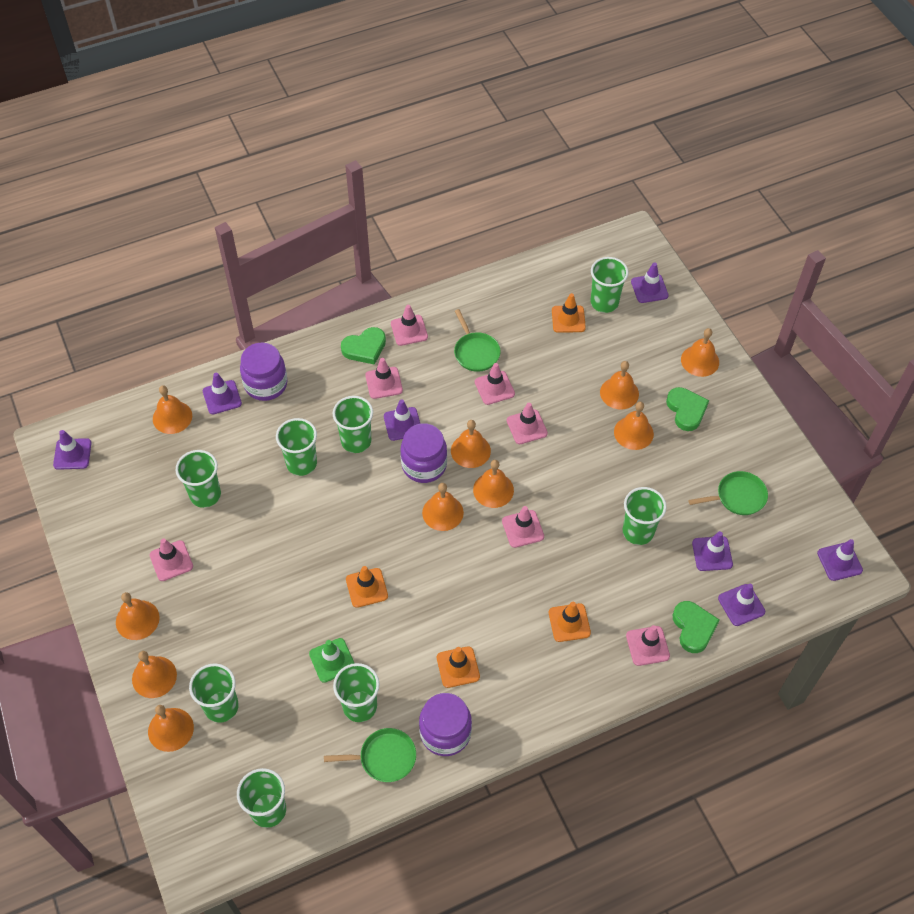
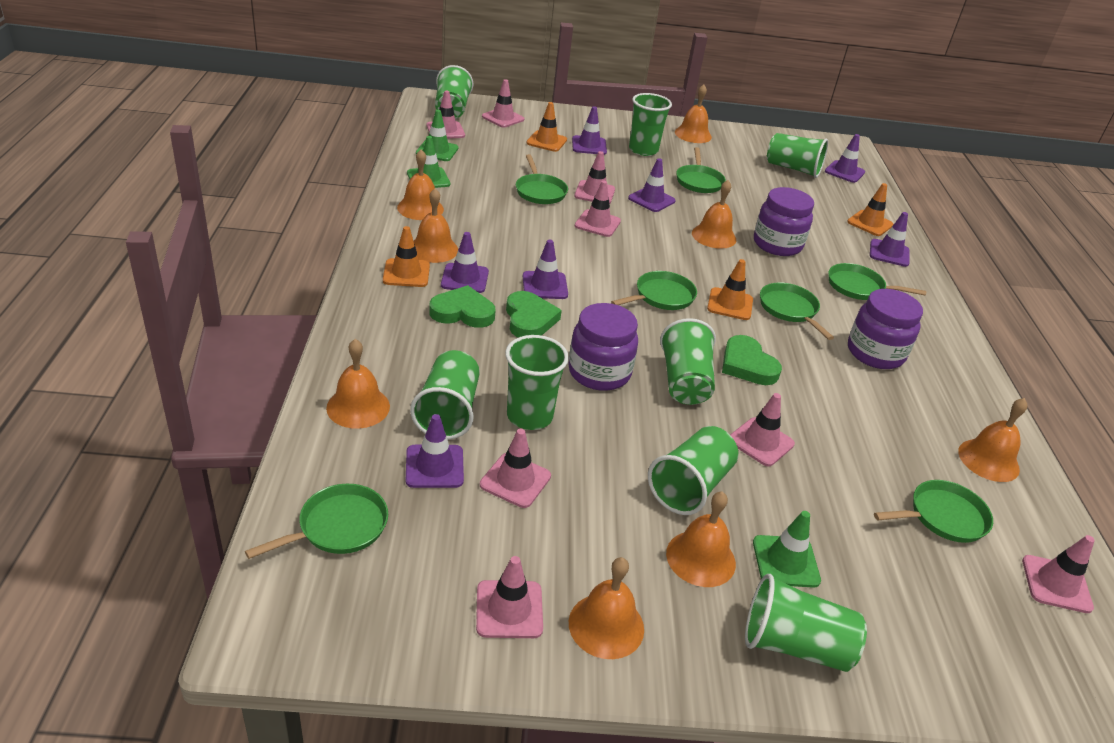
green pan: 3 -> 7
green traffic cone: 1 -> 3
orange bell: 10 -> 8
pink traffic cone: 7 -> 8

